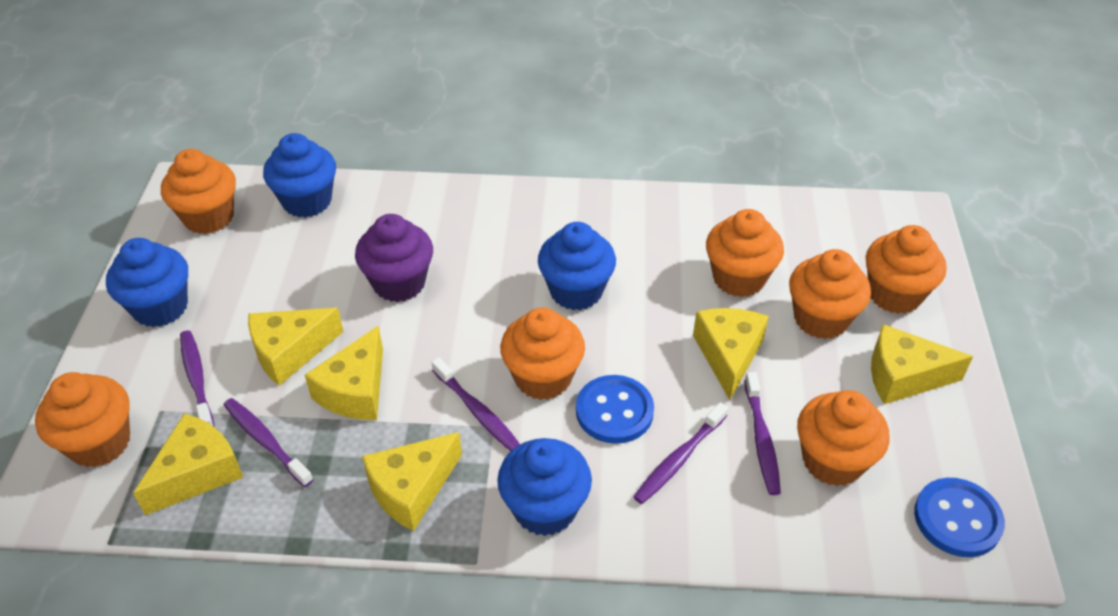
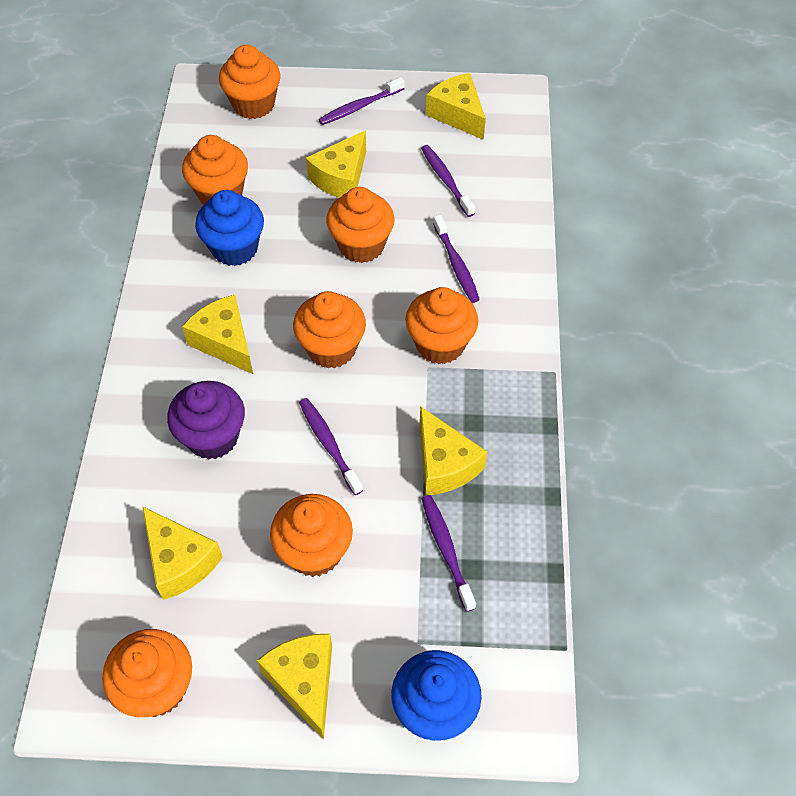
blue button: 2 -> 0
blue cupcake: 4 -> 2

